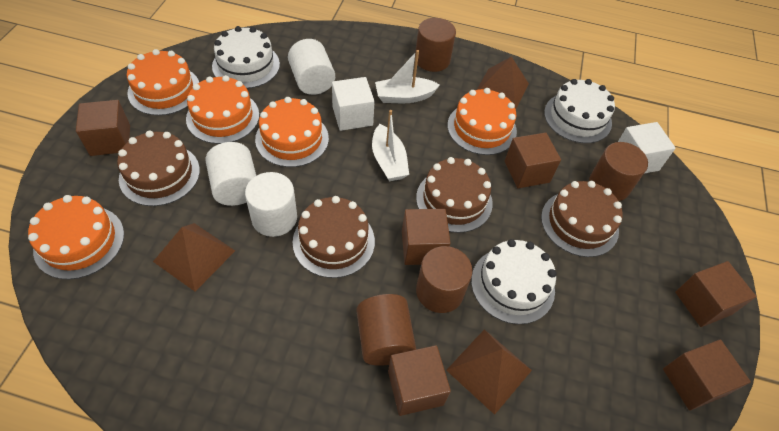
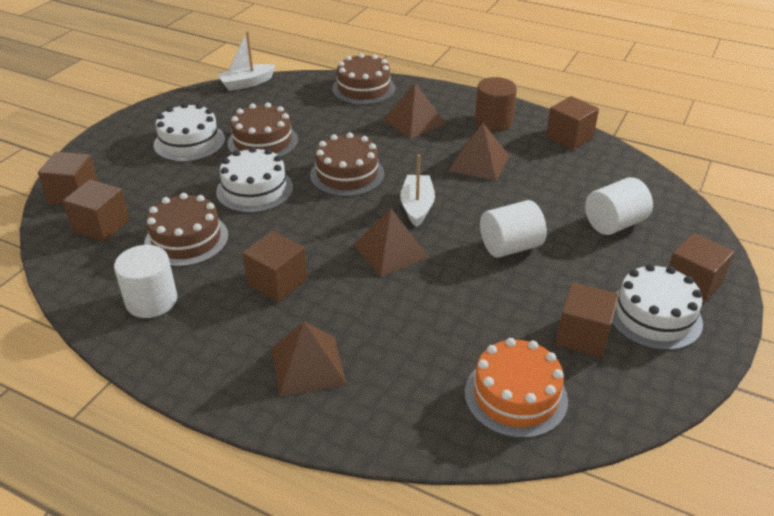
brown cylinder: 4 -> 1
brown pyramid: 3 -> 4
orange cake: 5 -> 1
white cube: 2 -> 0

